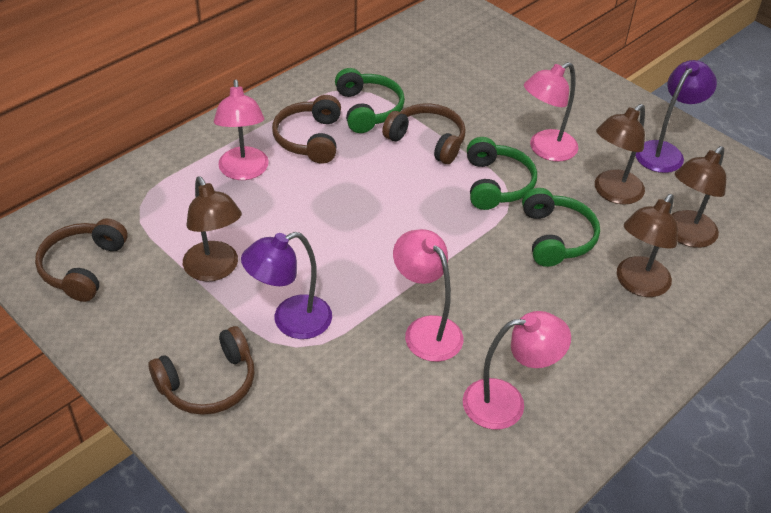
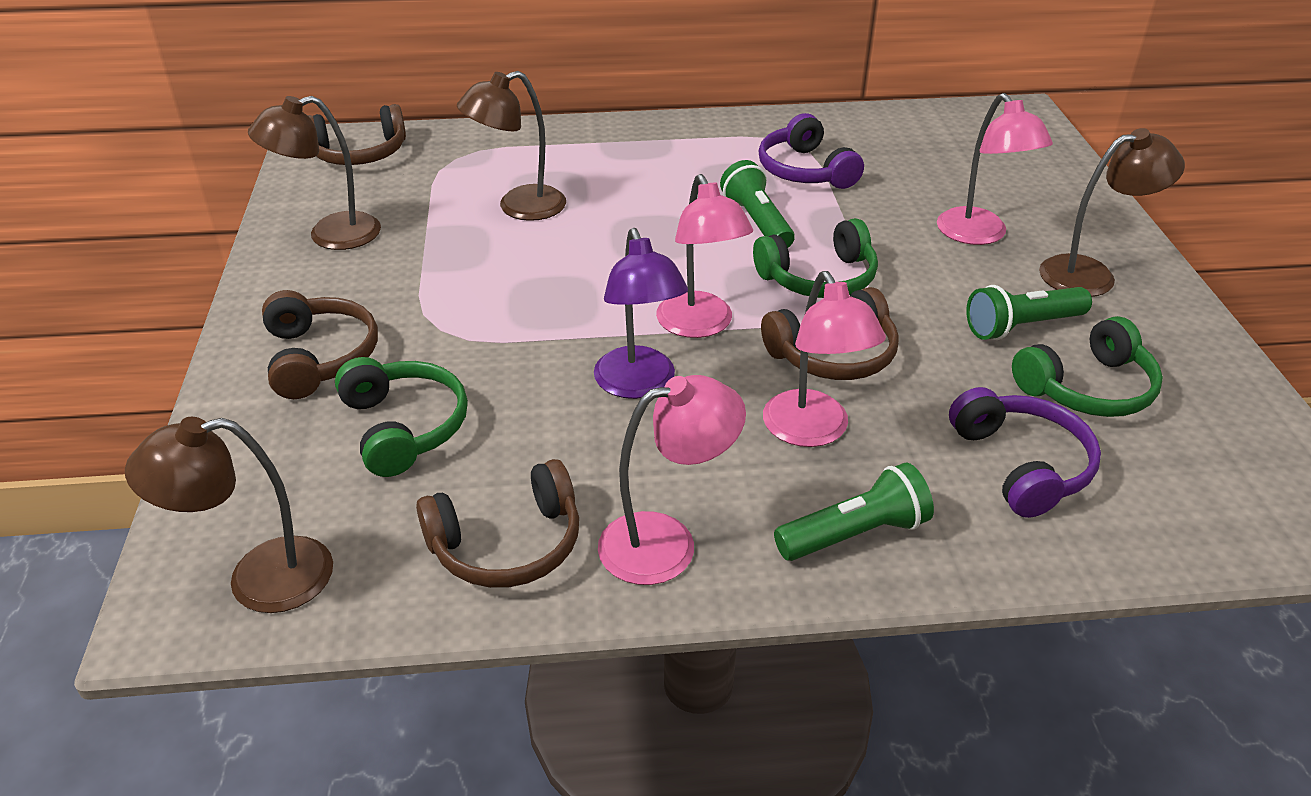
green flashlight: 0 -> 3
purple headphones: 0 -> 2
purple lamp: 2 -> 1

